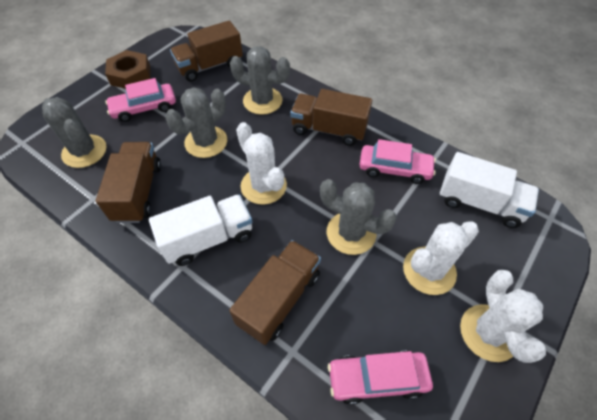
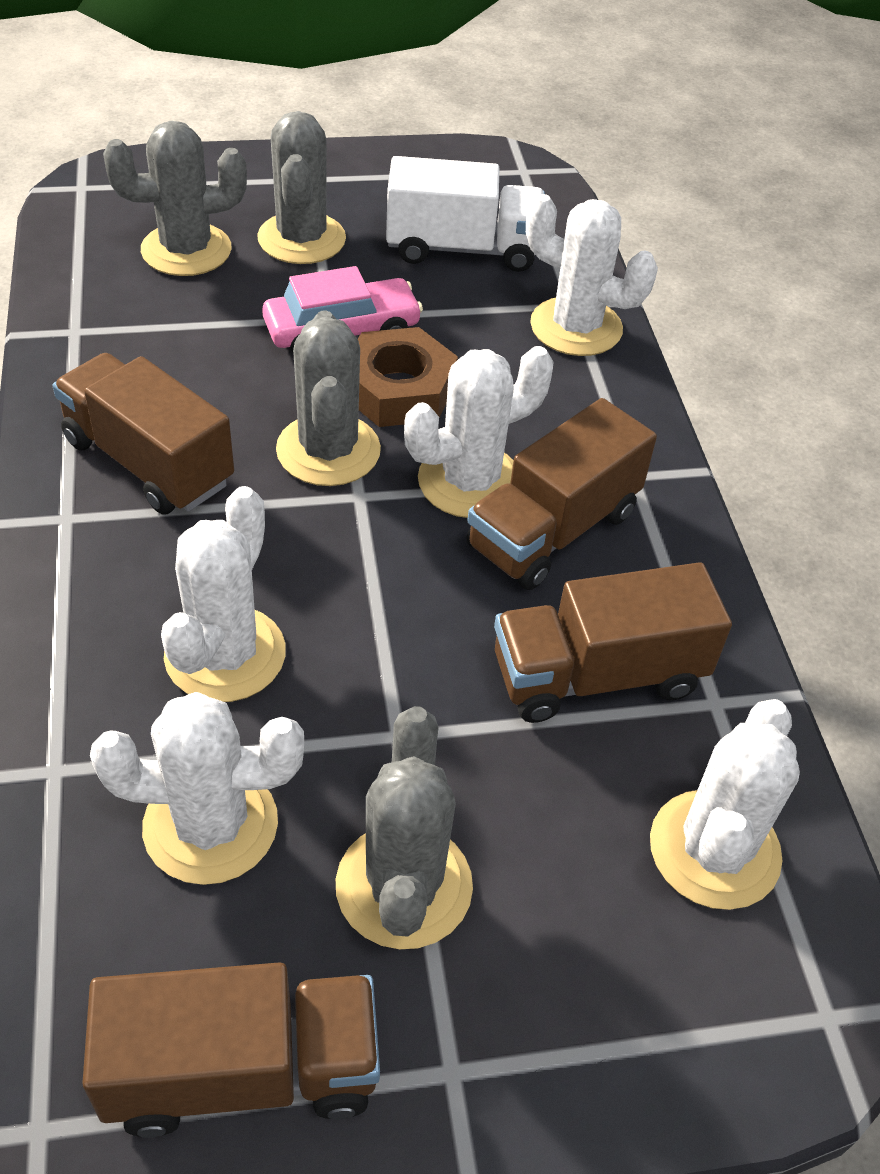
pink car: 3 -> 1
white cactus: 3 -> 5
white truck: 2 -> 1

